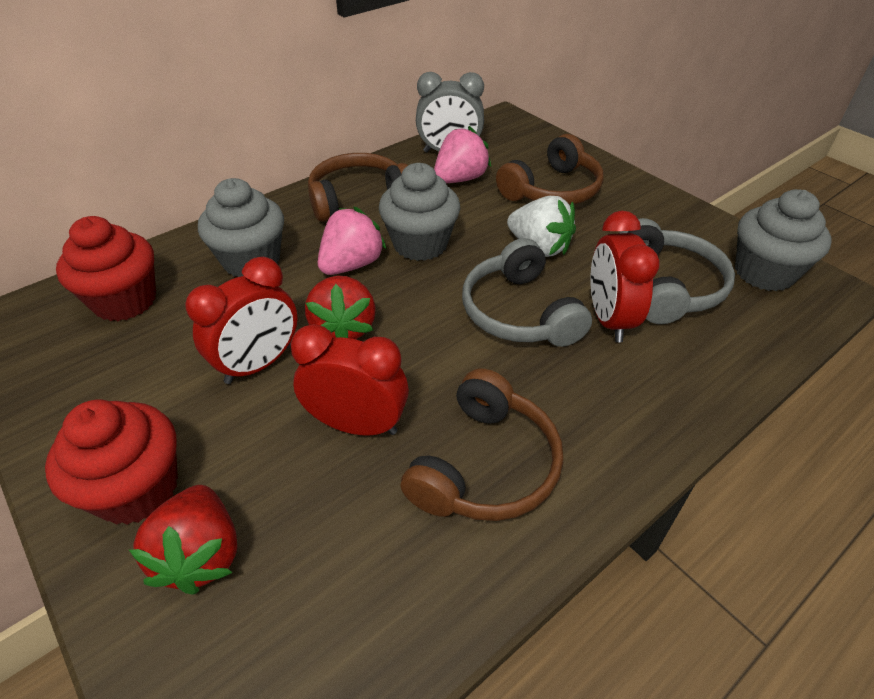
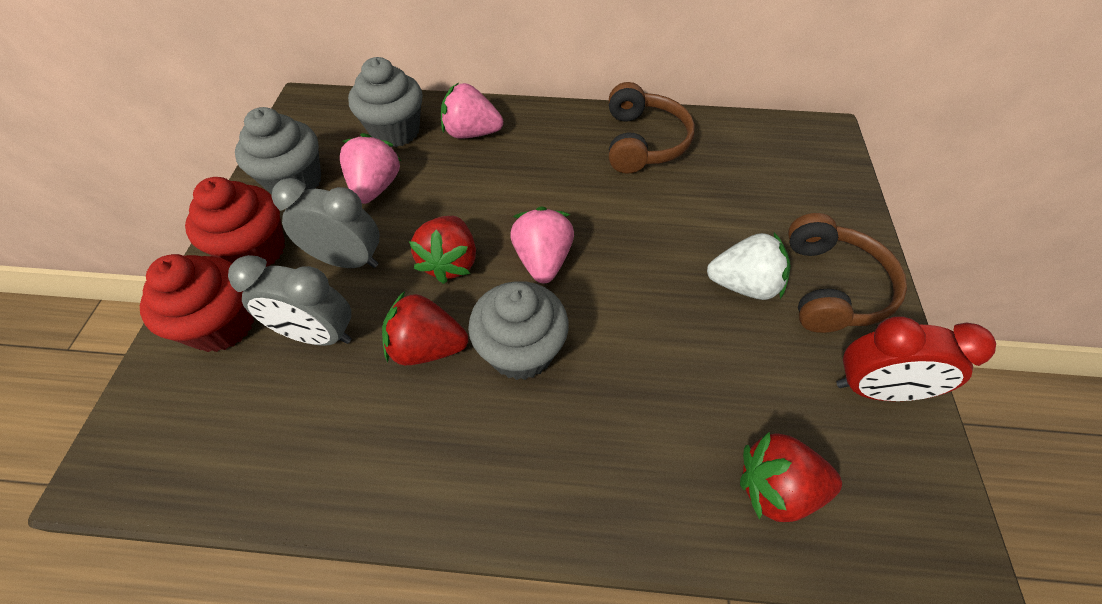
brown headphones: 3 -> 2
grey clock: 1 -> 2
grey headphones: 2 -> 0
pink strawberry: 2 -> 3
red clock: 3 -> 1
red strawberry: 2 -> 3

